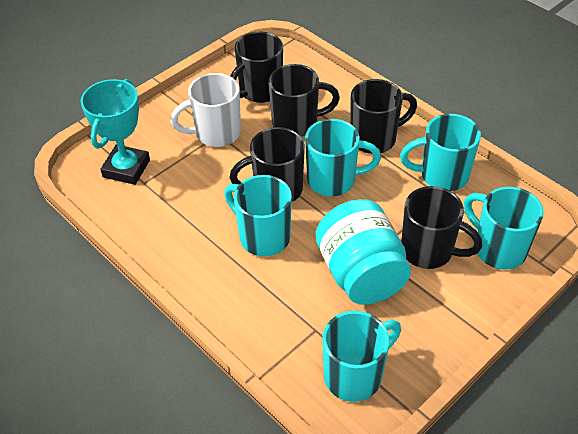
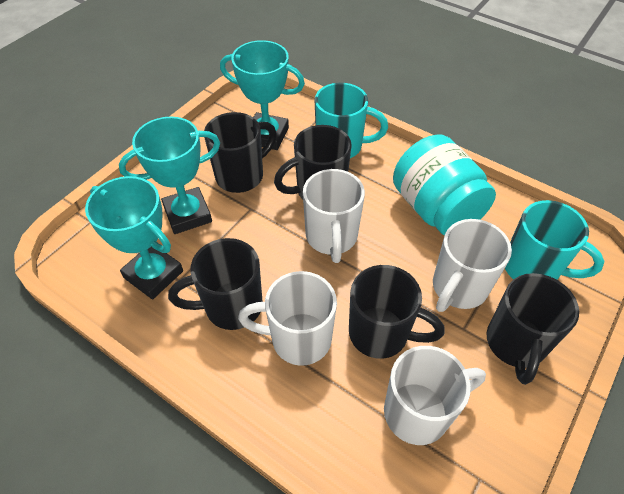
turquoise mug: 5 -> 2
turquoise trophy: 1 -> 3
white mug: 1 -> 4

